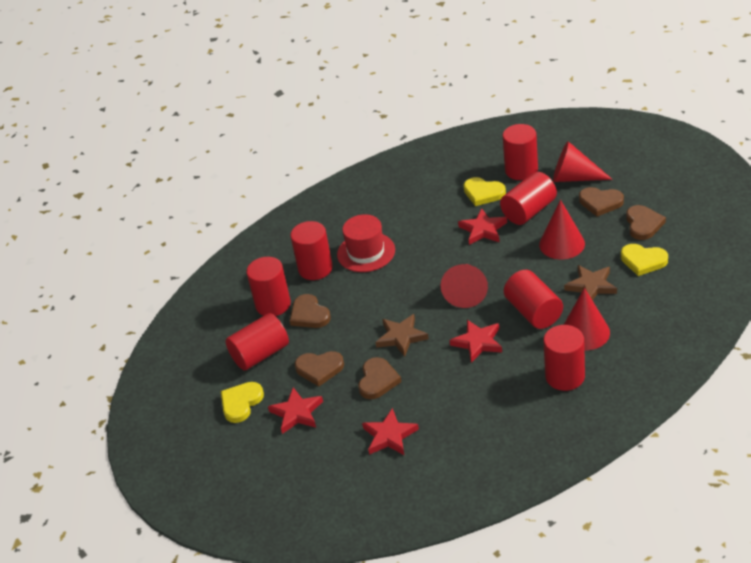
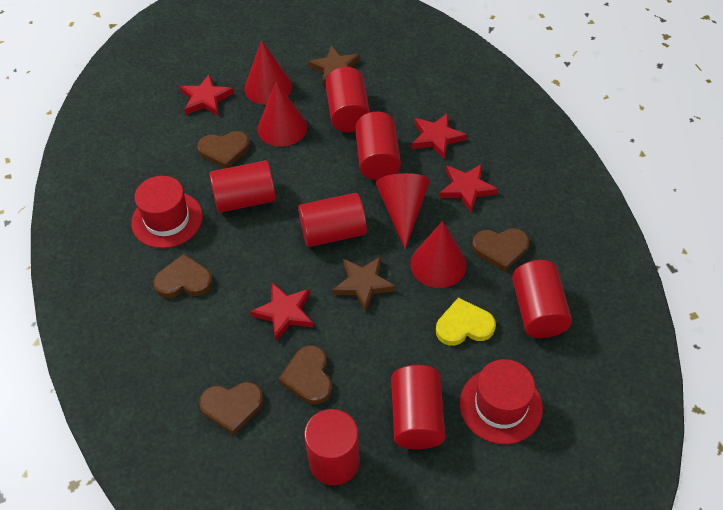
red hat: 1 -> 2
yellow heart: 3 -> 1

